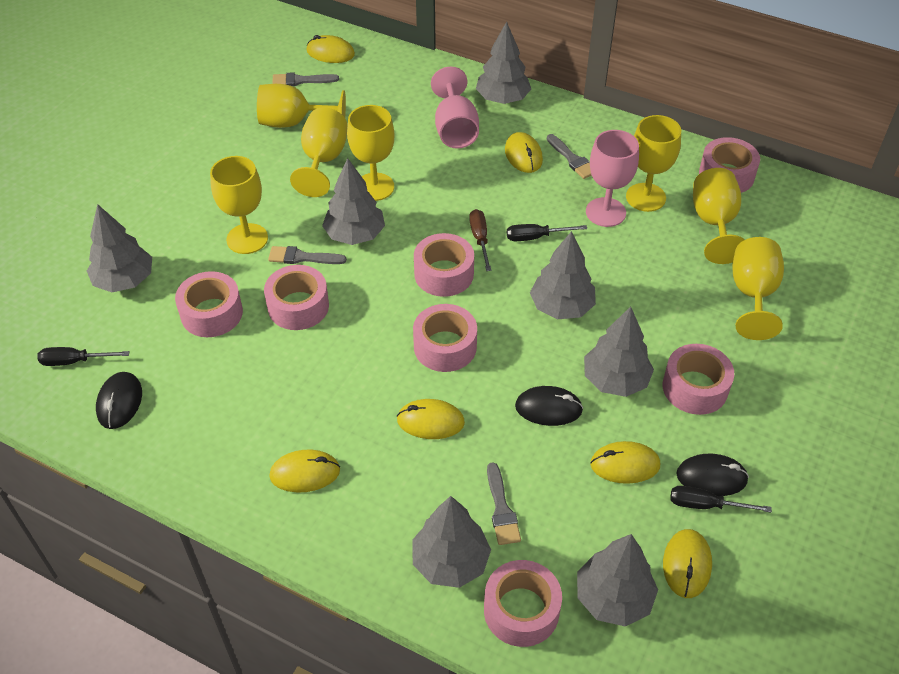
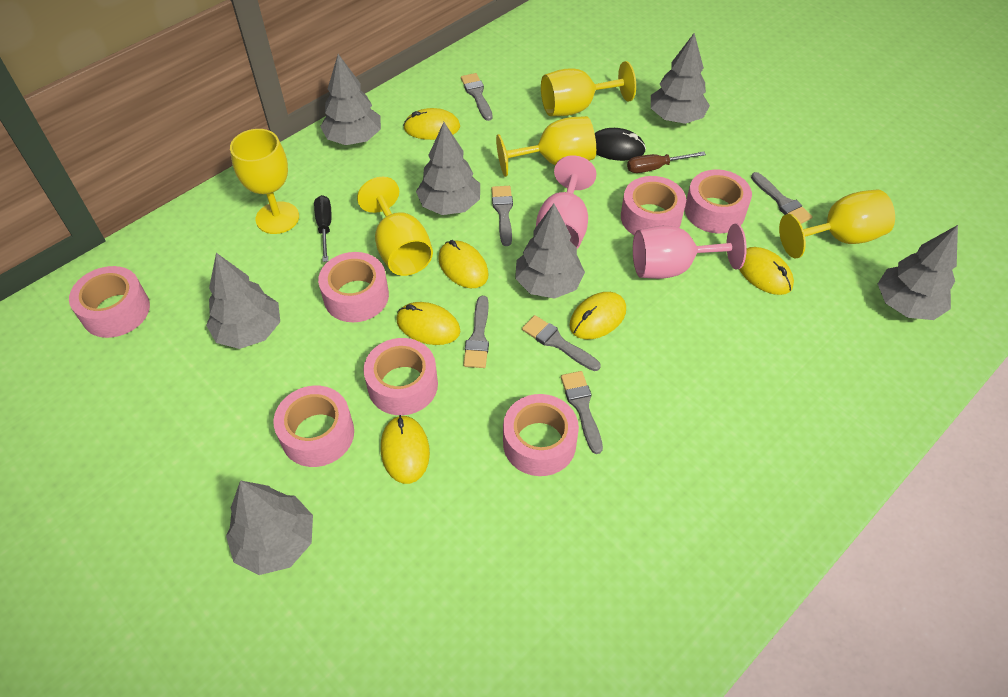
black mouse: 3 -> 1
black screwdriver: 3 -> 1
grey brush: 4 -> 6
yellow goblet: 7 -> 5

